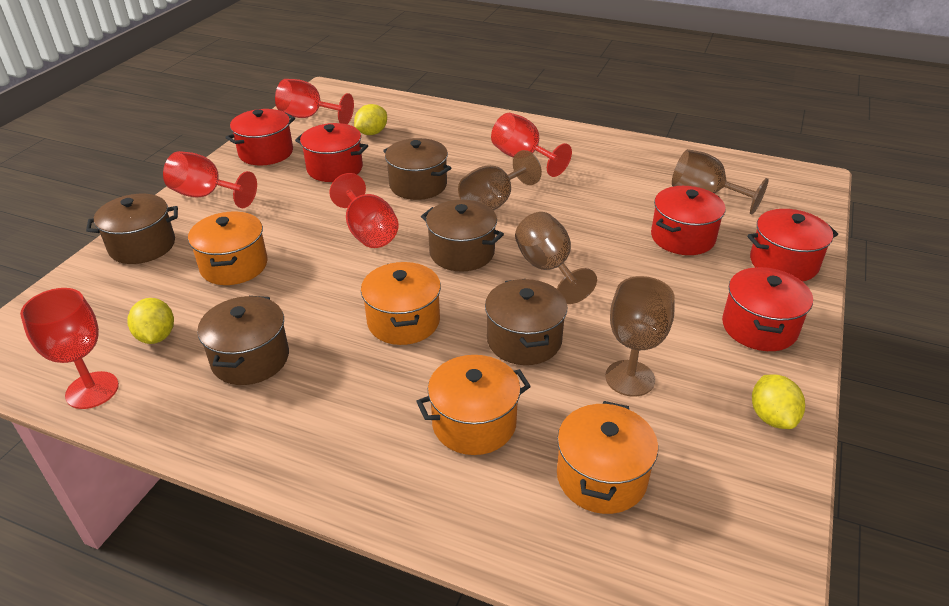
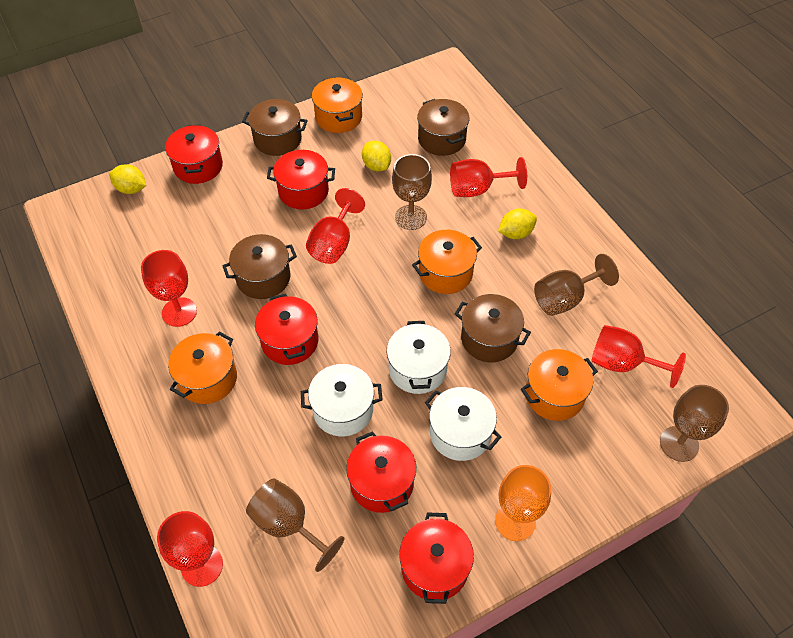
brown pot: 5 -> 4
orange goblet: 0 -> 1
white pot: 0 -> 3

